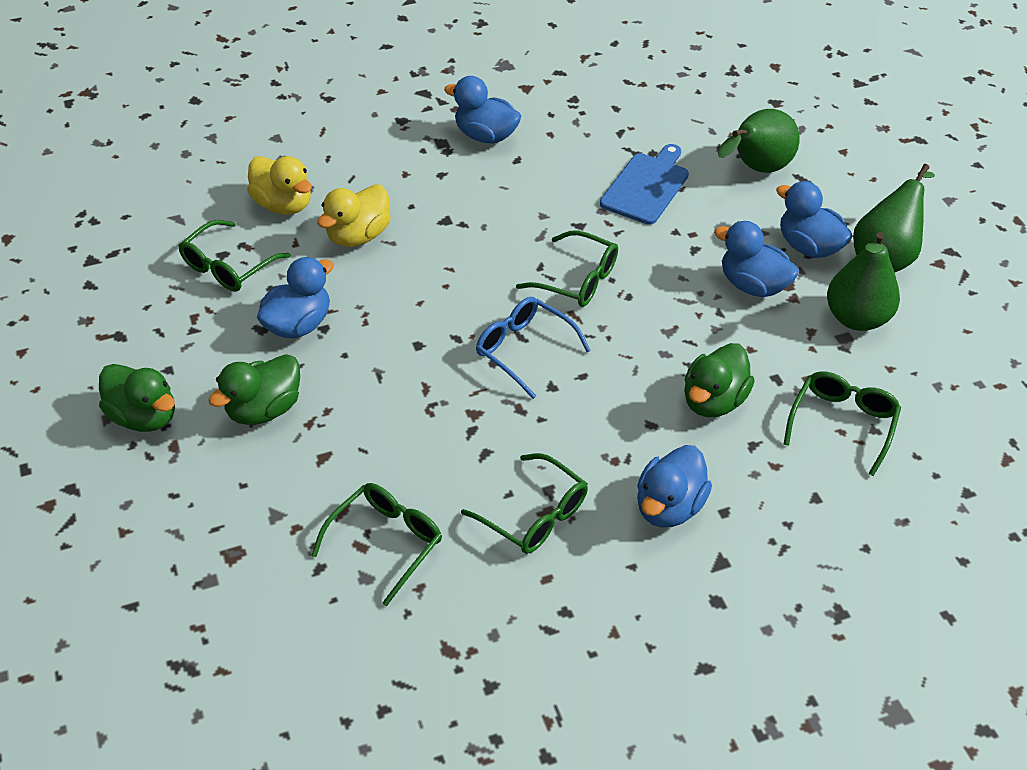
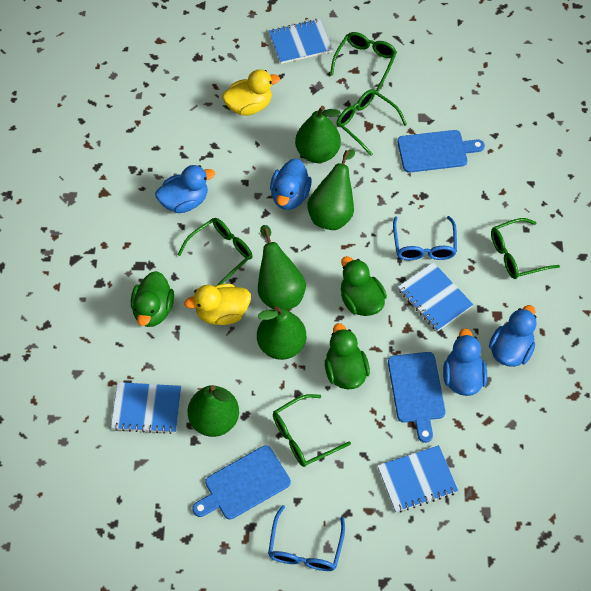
blue cutting board: 1 -> 3
blue duck: 5 -> 4
blue glasses: 1 -> 2
blue notebook: 0 -> 4
green pear: 3 -> 5

